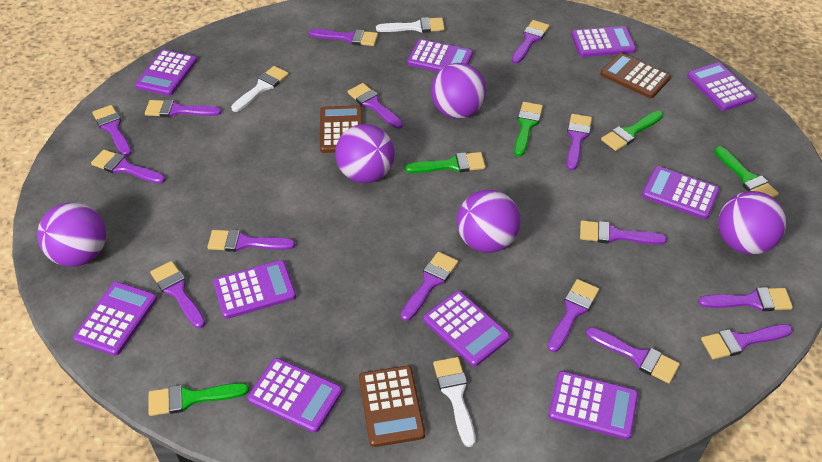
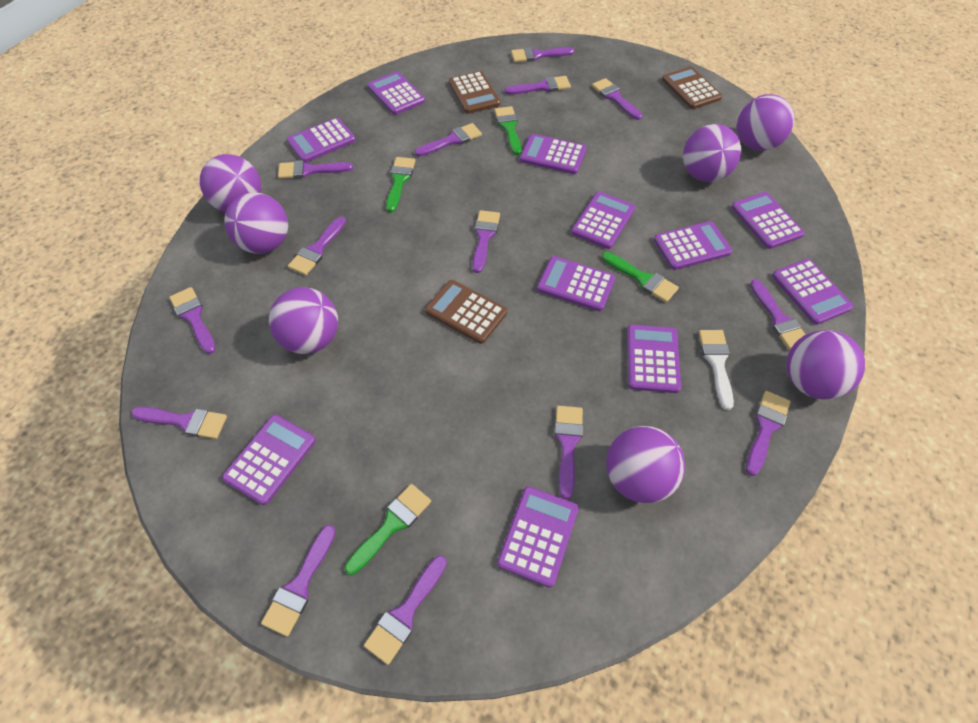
green brush: 5 -> 4
purple ball: 5 -> 7
purple brush: 15 -> 14
purple calculator: 10 -> 11
white brush: 3 -> 1

